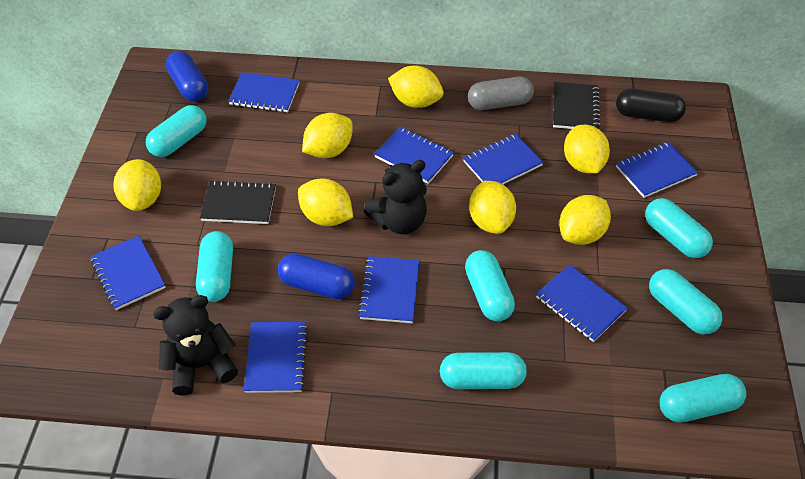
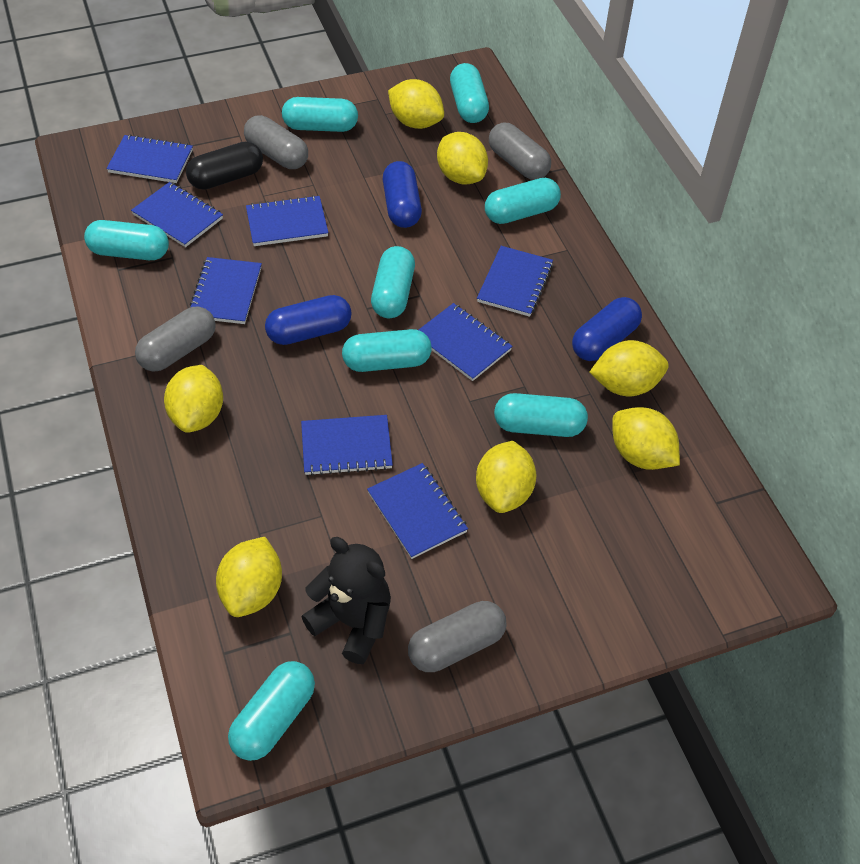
black notebook: 2 -> 0
black teddy bear: 2 -> 1
blue capsule: 2 -> 3
grey capsule: 1 -> 4
turquoise capsule: 7 -> 8

